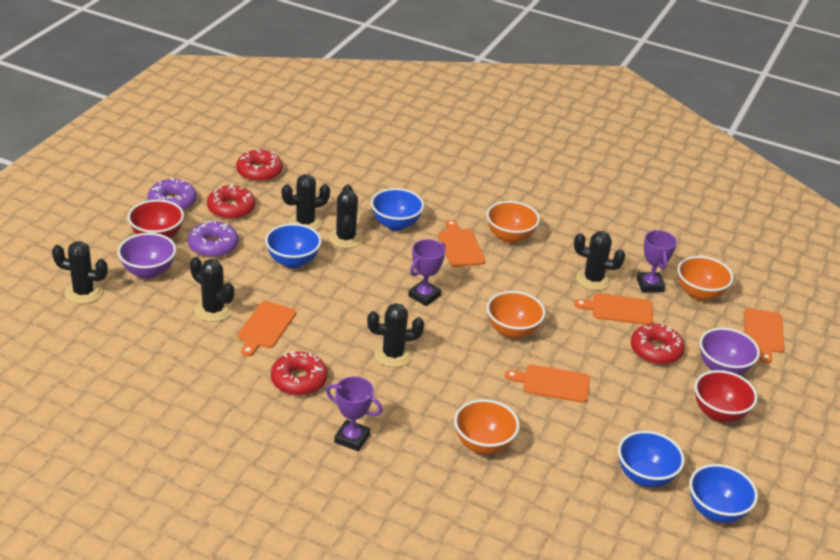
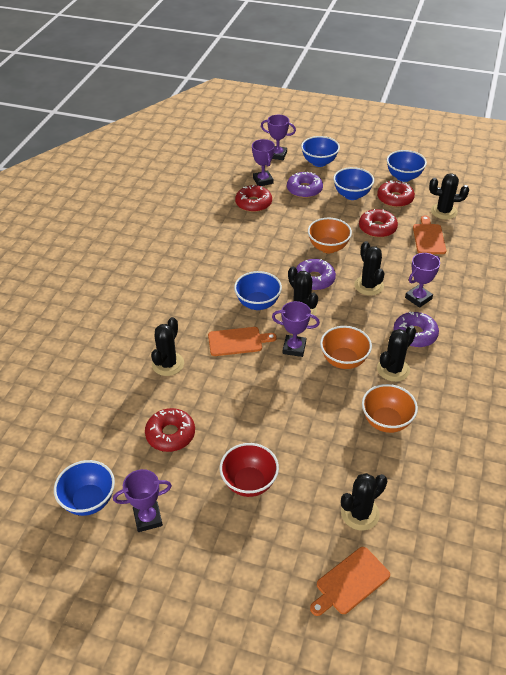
blue bowl: 4 -> 5
orange bowl: 4 -> 3
orange cutting board: 5 -> 3
purple bowl: 2 -> 0
purple donut: 2 -> 3
purple trophy: 3 -> 5
red bowl: 2 -> 1

